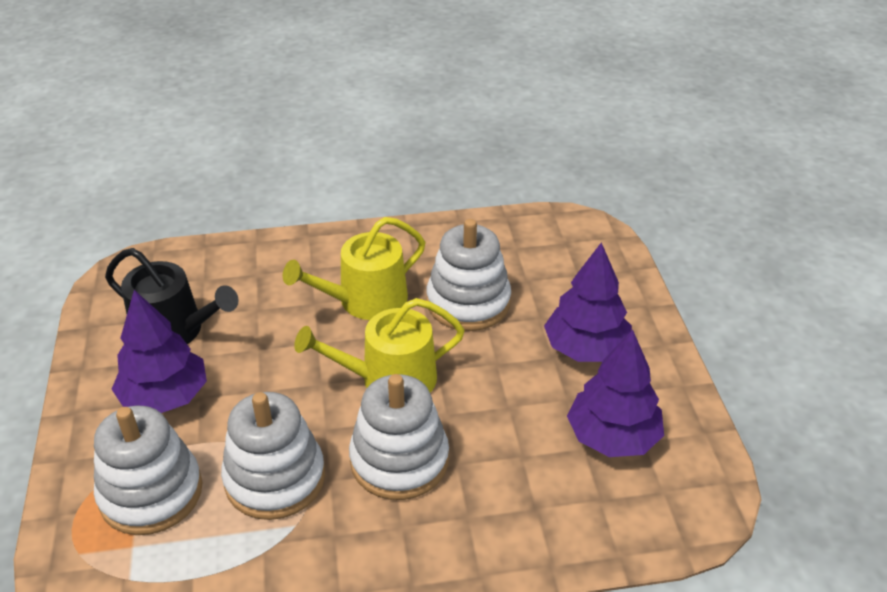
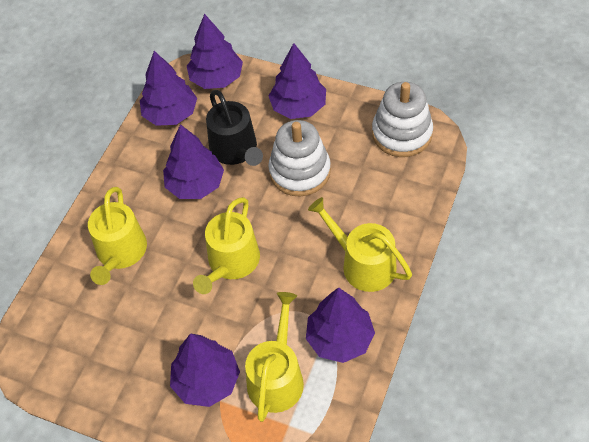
purple tree: 3 -> 6
white stacking toy: 4 -> 2
yellow watering can: 2 -> 4

